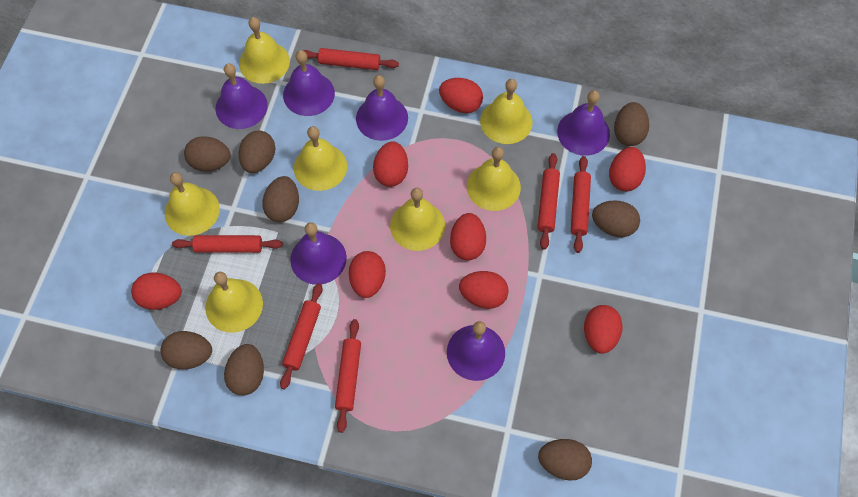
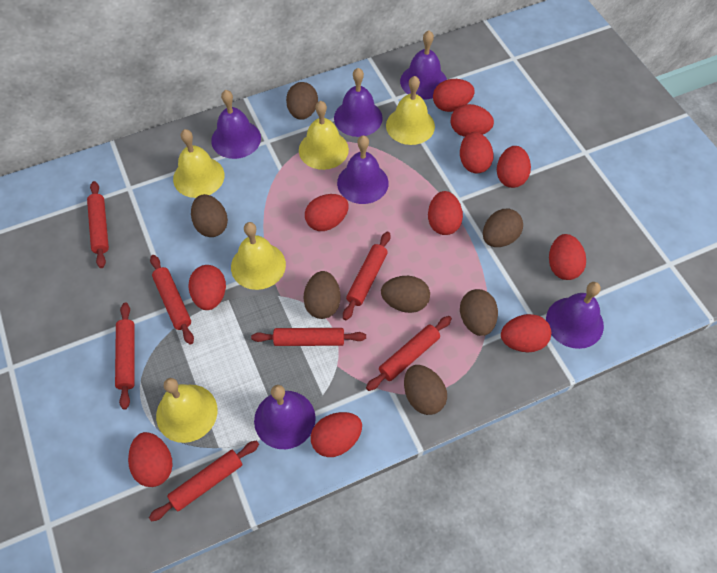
brown egg: 8 -> 7
red egg: 8 -> 11
red rolling pin: 6 -> 7
yellow bell: 7 -> 5

